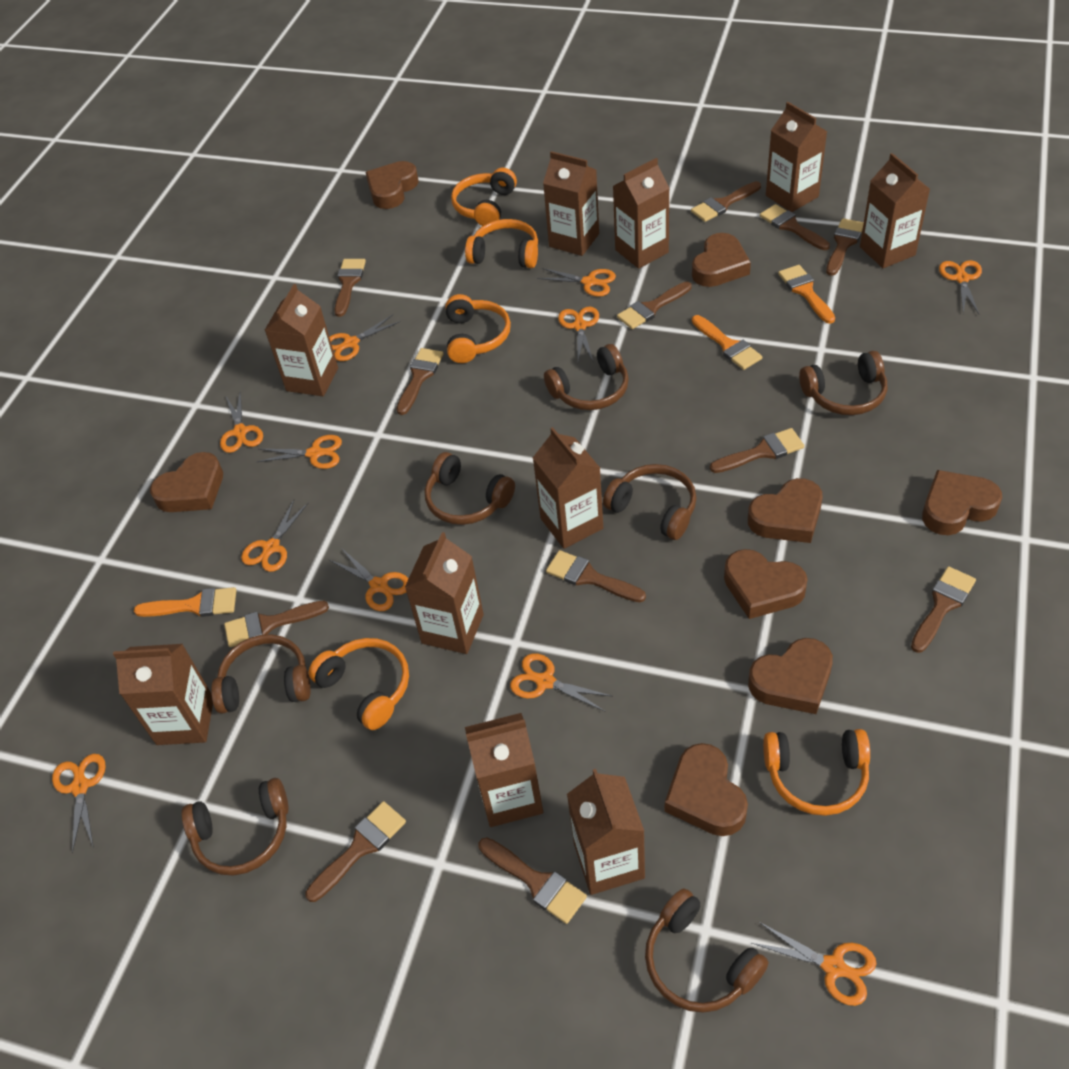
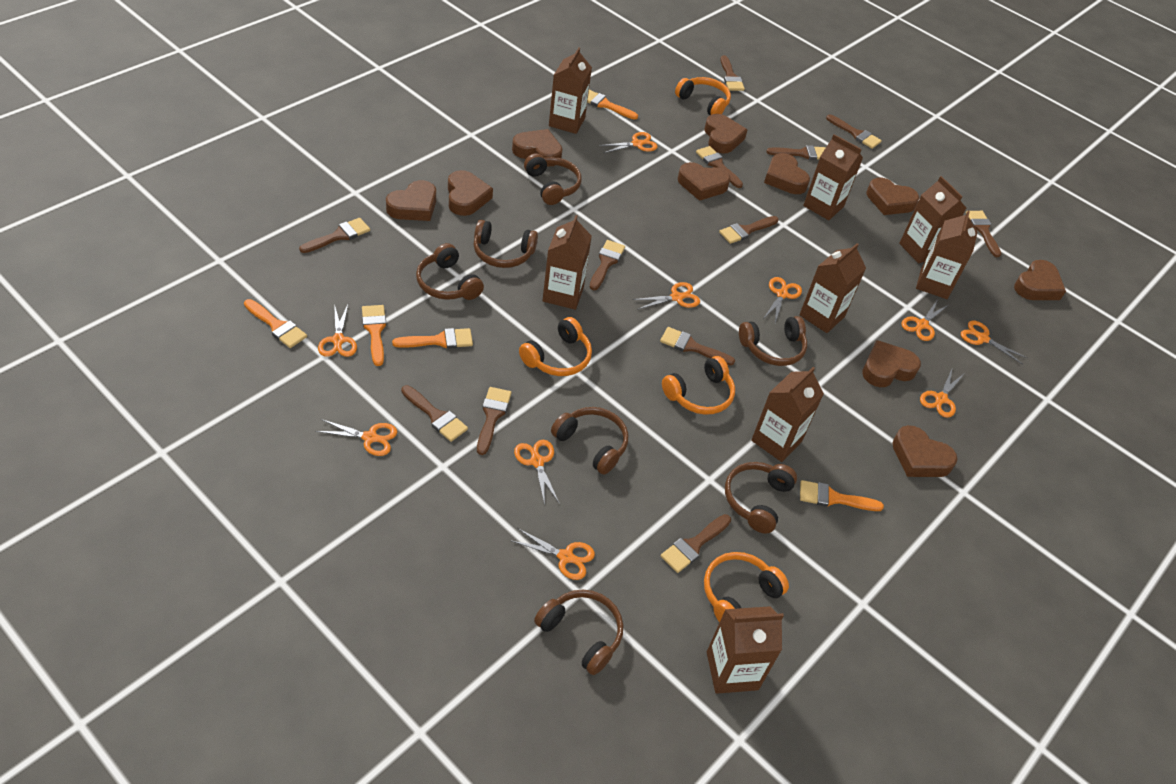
brown carton: 10 -> 8
brown heart: 8 -> 10
orange brush: 3 -> 5
orange headphones: 5 -> 4
orange scissors: 11 -> 10

